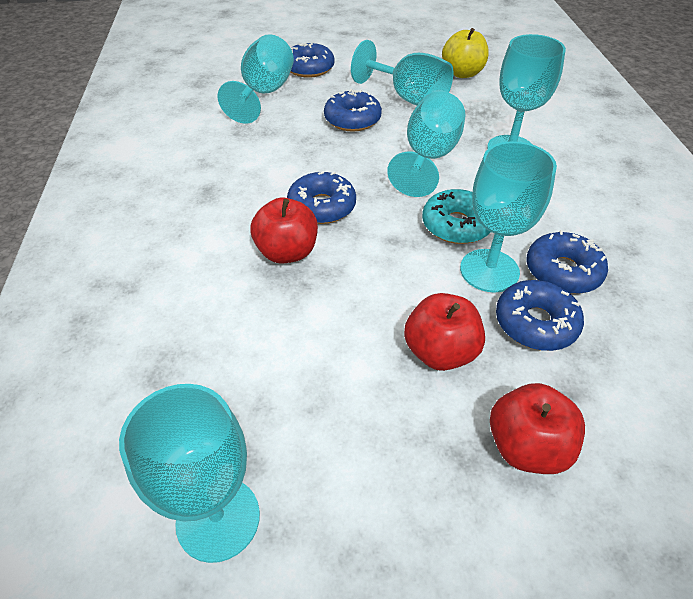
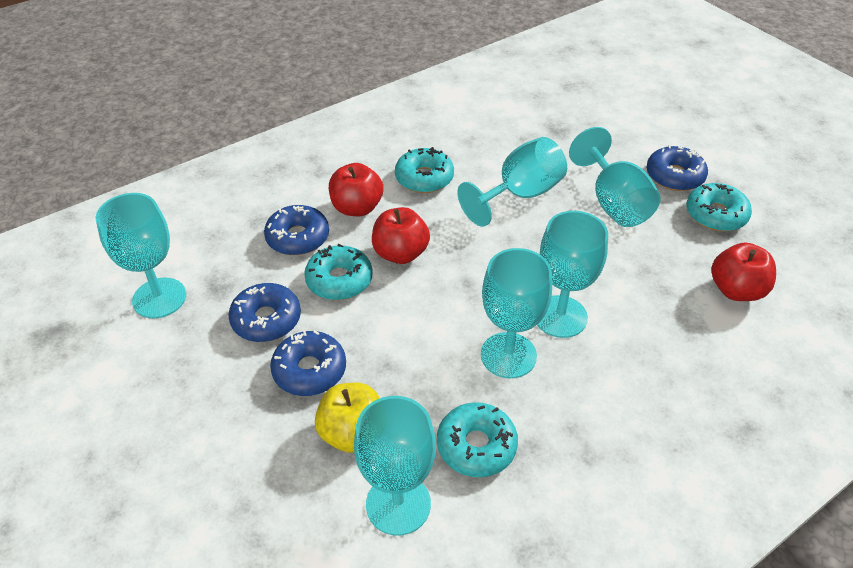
blue donut: 5 -> 4
turquoise donut: 1 -> 4

